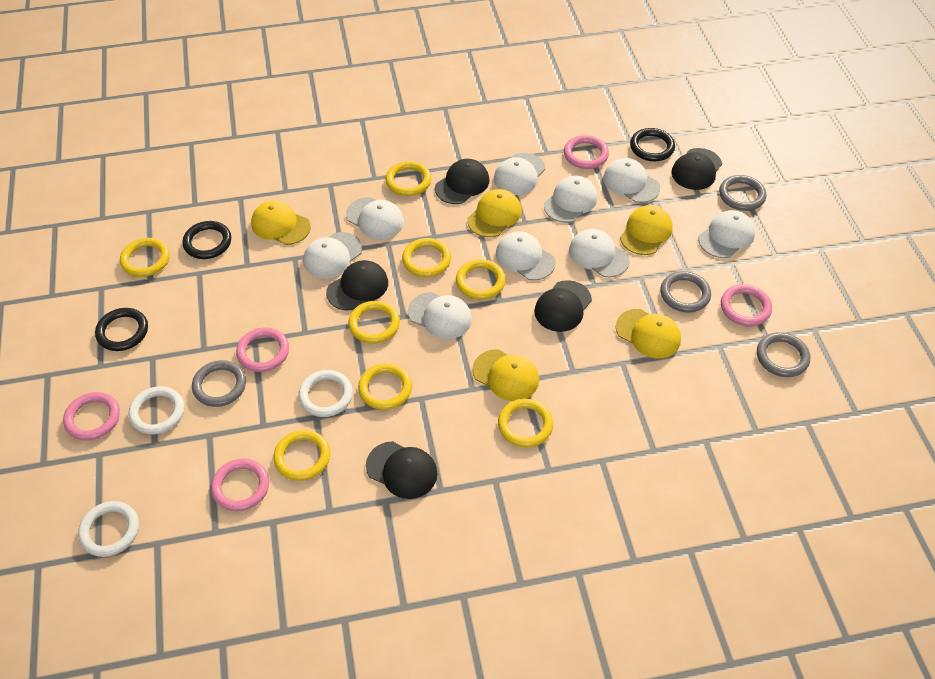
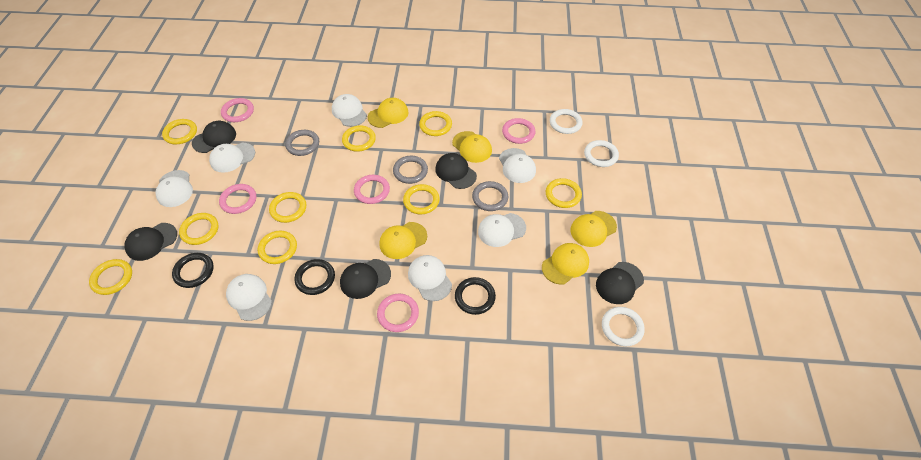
grey ring: 4 -> 3
white cap: 9 -> 7
yellow ring: 8 -> 9

